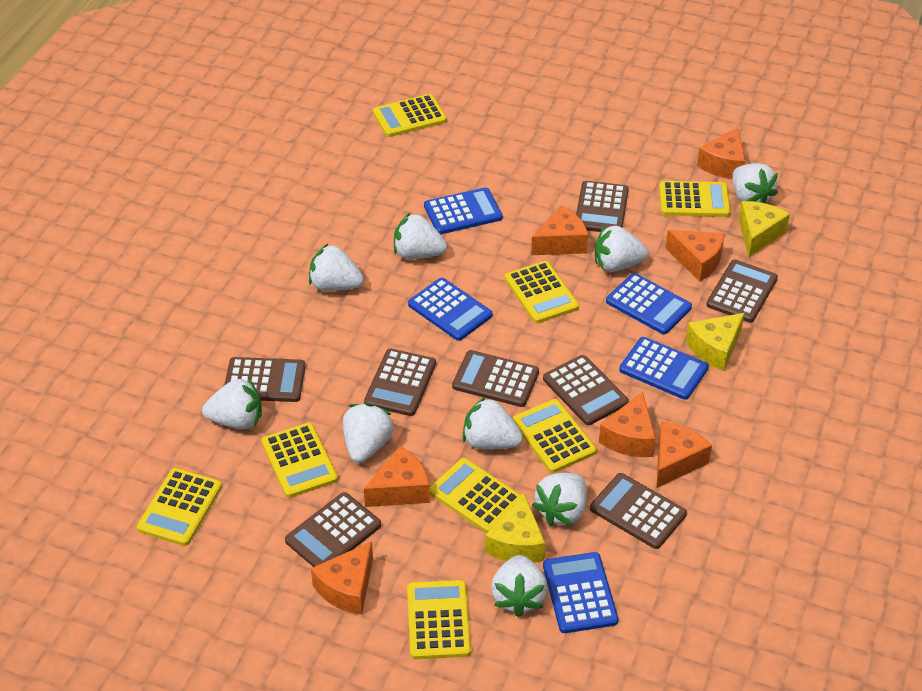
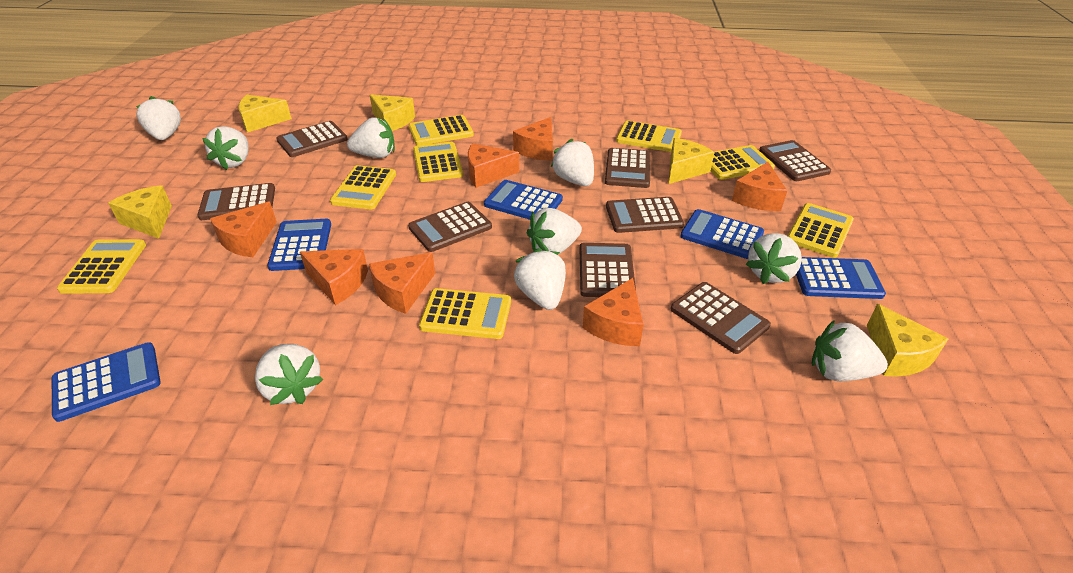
yellow cheese: 3 -> 5

